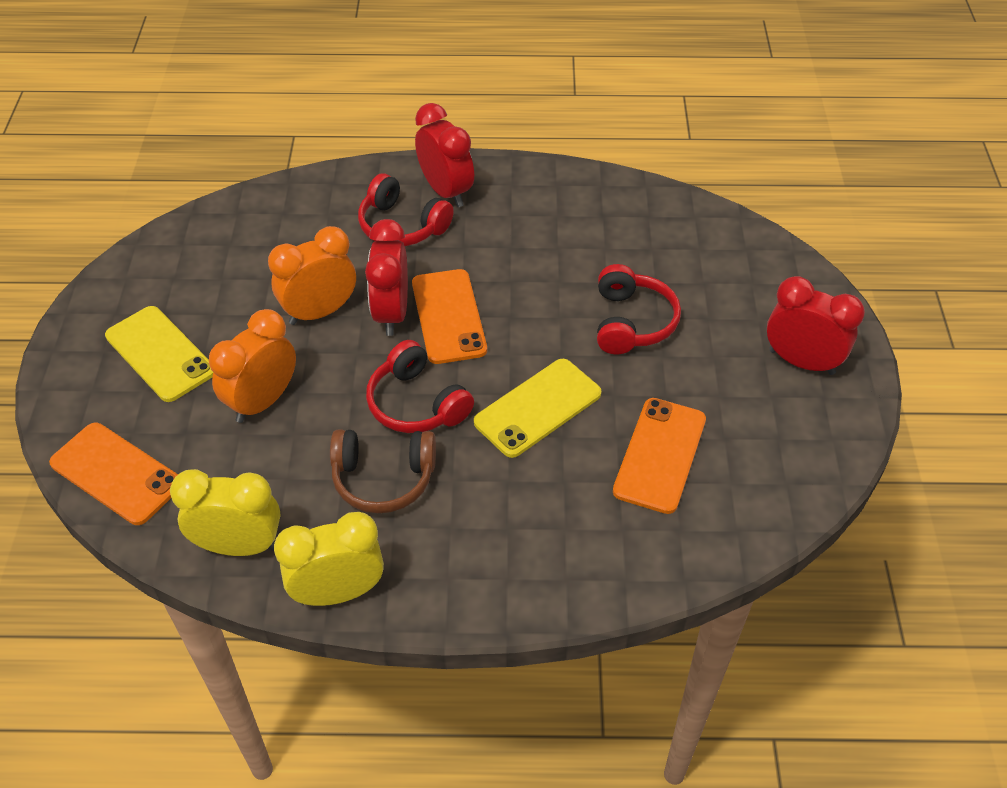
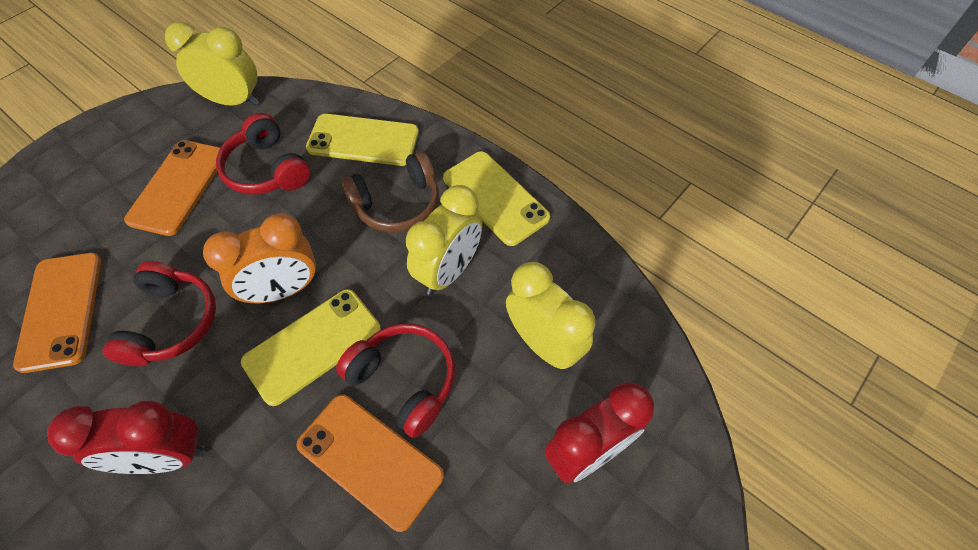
orange clock: 2 -> 1
red clock: 3 -> 2
yellow clock: 2 -> 3
yellow phone: 2 -> 3

